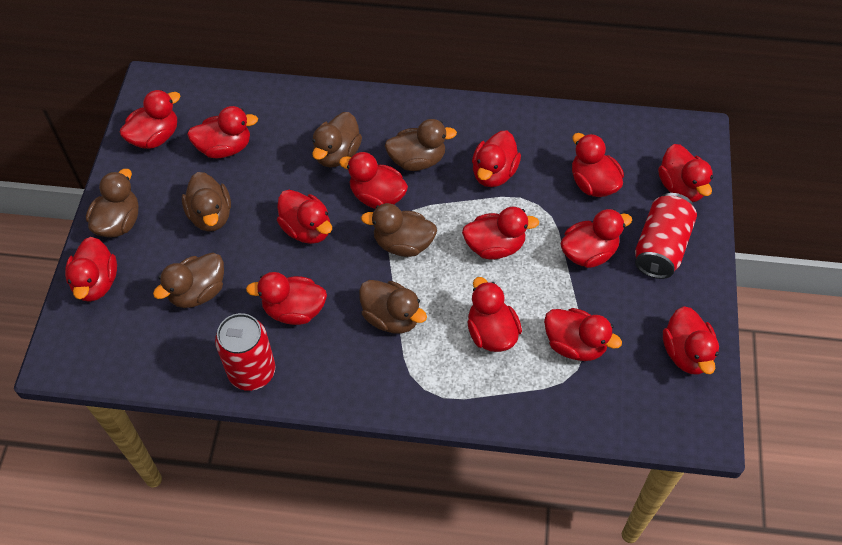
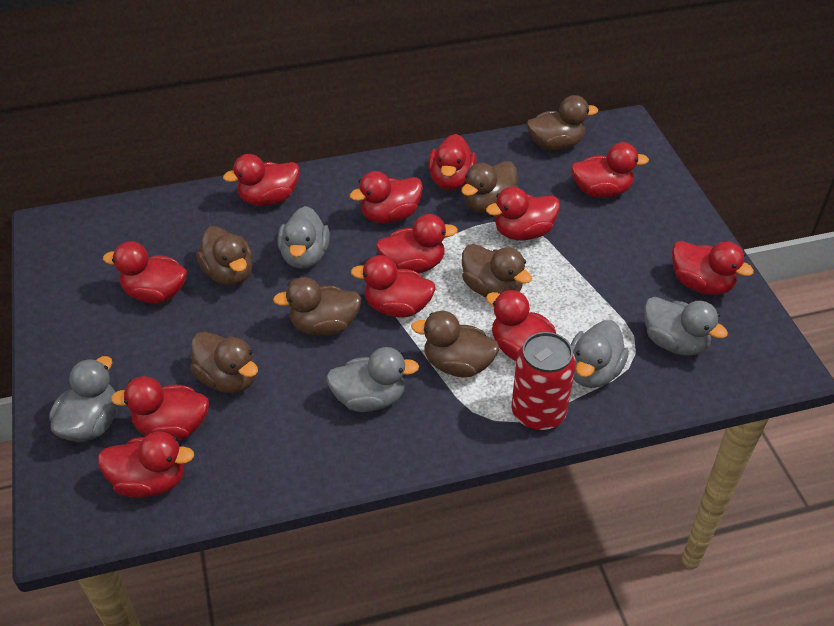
grey duck: 0 -> 5
red can: 2 -> 1
red duck: 14 -> 12

